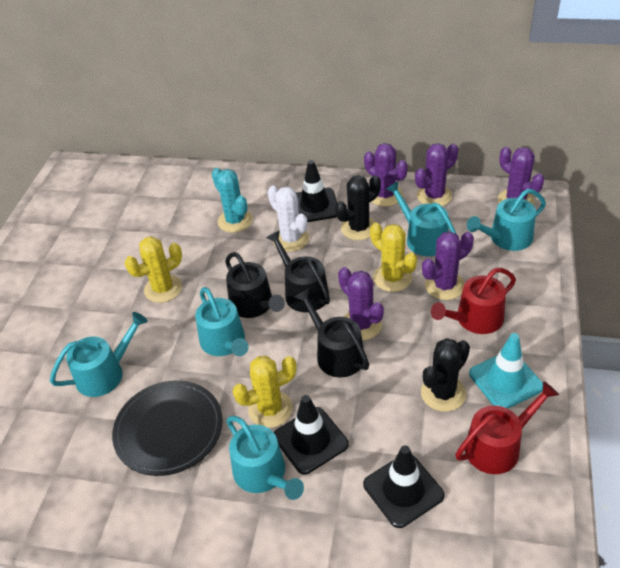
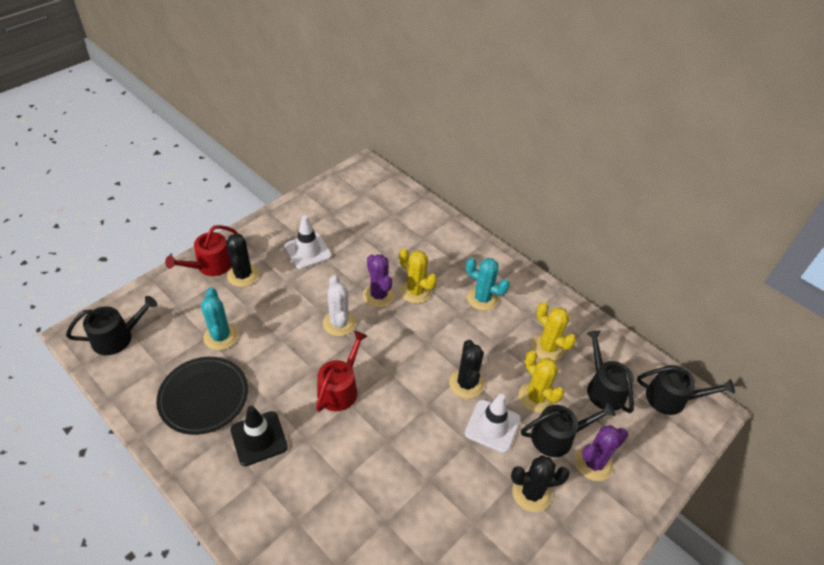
black cactus: 2 -> 3
black traffic cone: 3 -> 1
black watering can: 3 -> 4
purple cactus: 5 -> 2
turquoise cactus: 1 -> 2
turquoise traffic cone: 1 -> 0
turquoise watering can: 5 -> 0
white traffic cone: 0 -> 2

